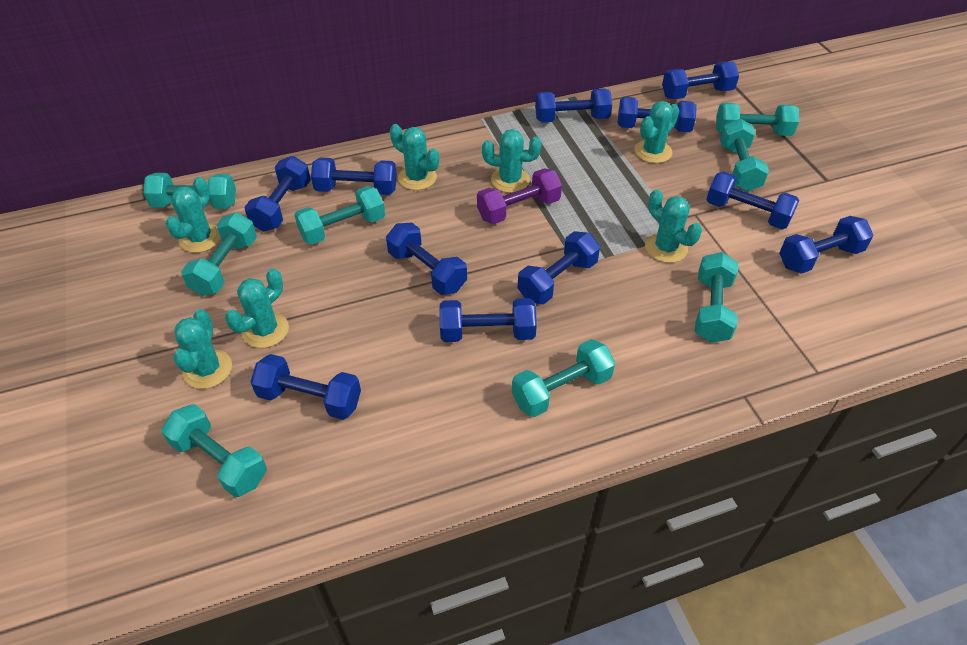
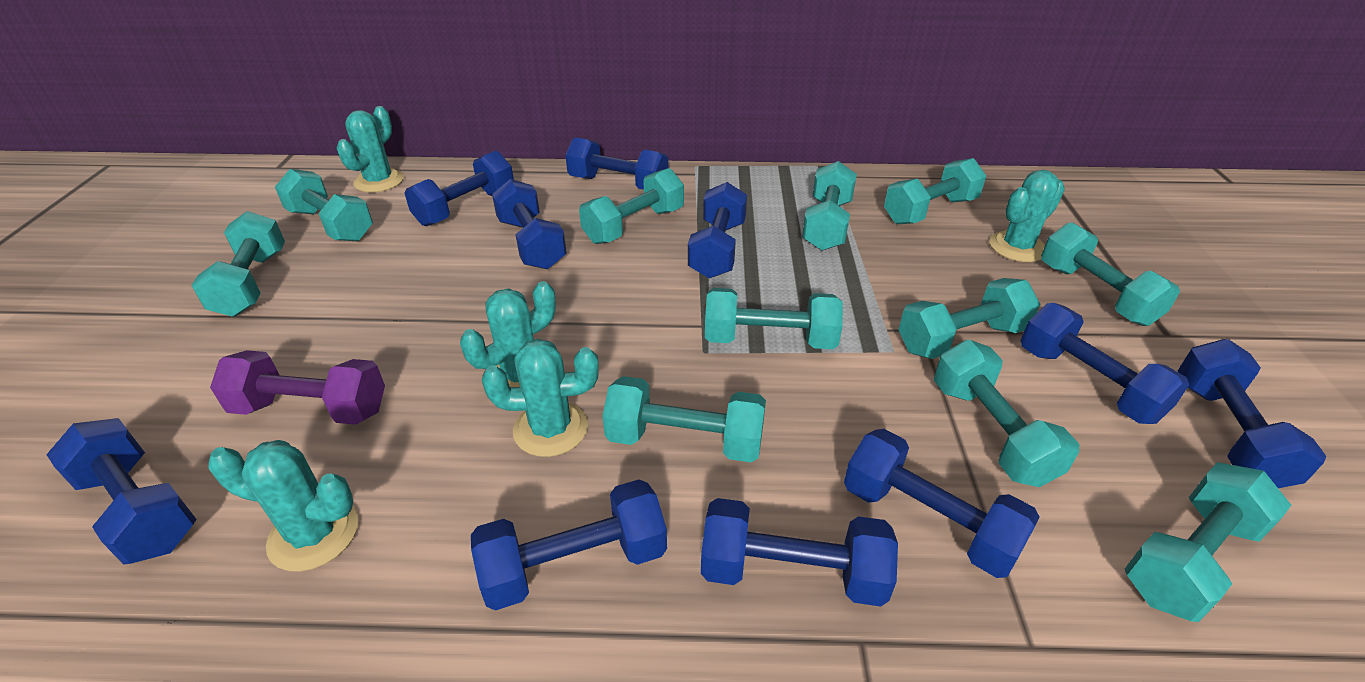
blue dumbbell: 11 -> 10
turquoise cactus: 7 -> 5
turquoise dumbbell: 8 -> 11

